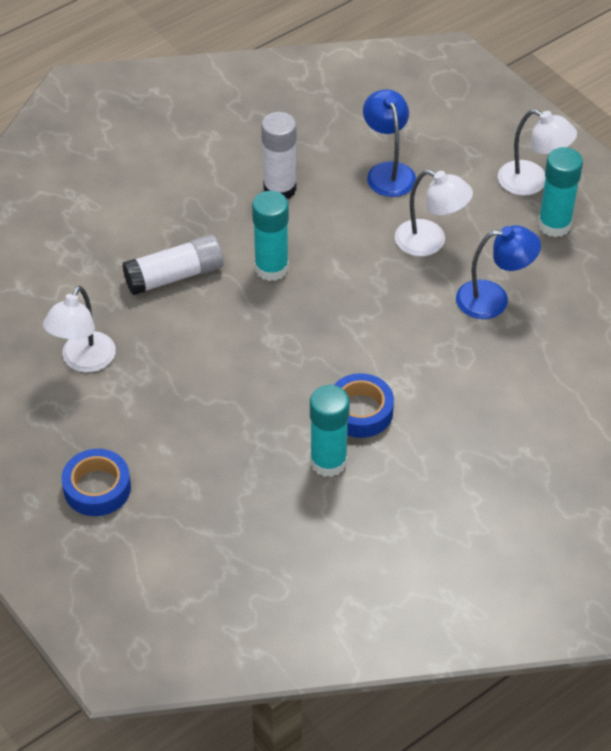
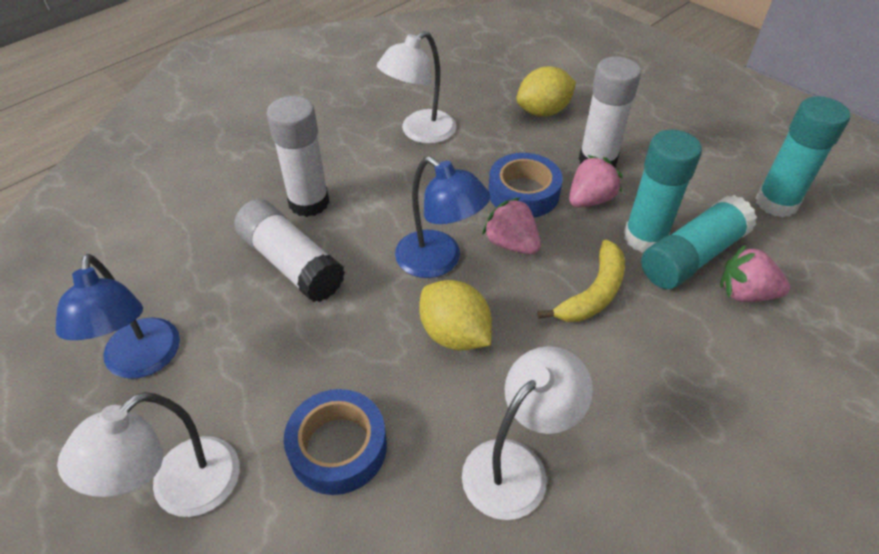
pink strawberry: 0 -> 3
white glue stick: 2 -> 3
yellow banana: 0 -> 1
yellow lemon: 0 -> 2

